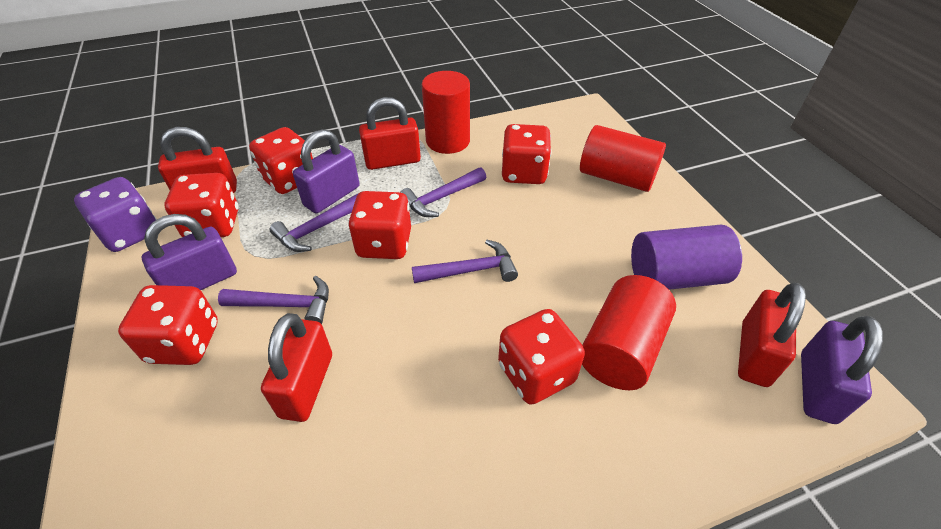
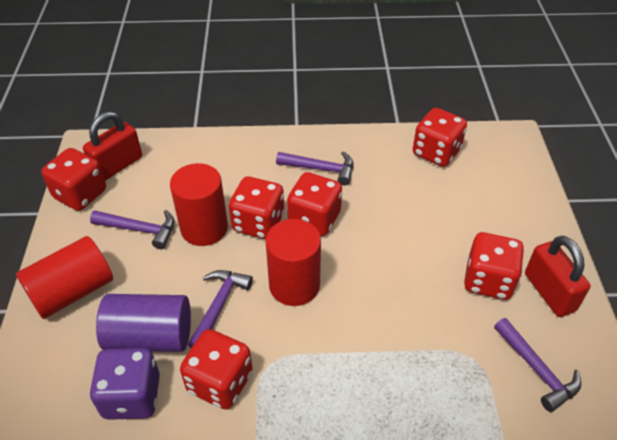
purple padlock: 3 -> 0
red padlock: 4 -> 2

